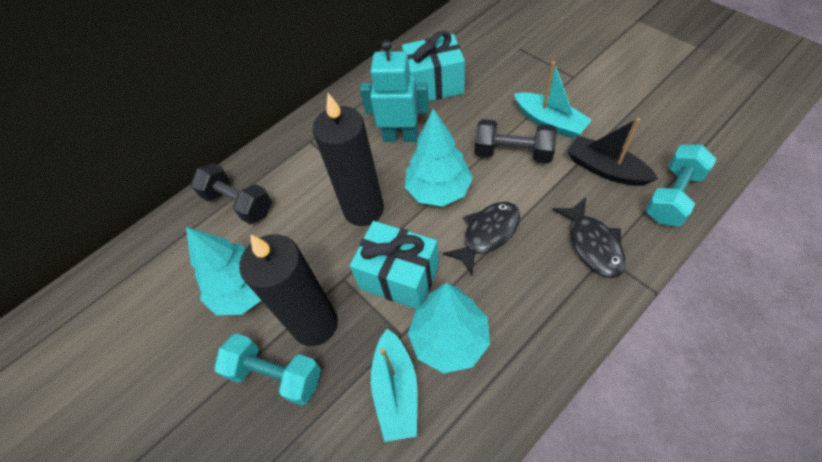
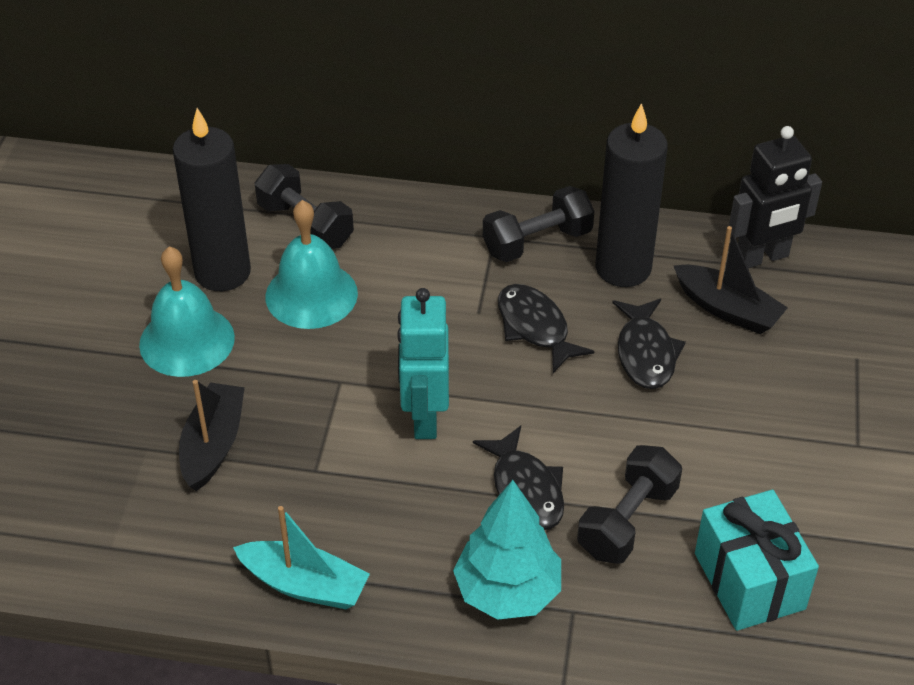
black boat: 1 -> 2
black dumbbell: 2 -> 3
black fish: 2 -> 3
black robot: 0 -> 1
turquoise bell: 0 -> 2
turquoise boat: 2 -> 1
turquoise dumbbell: 2 -> 0
turquoise gift: 2 -> 1
turquoise tree: 3 -> 1

